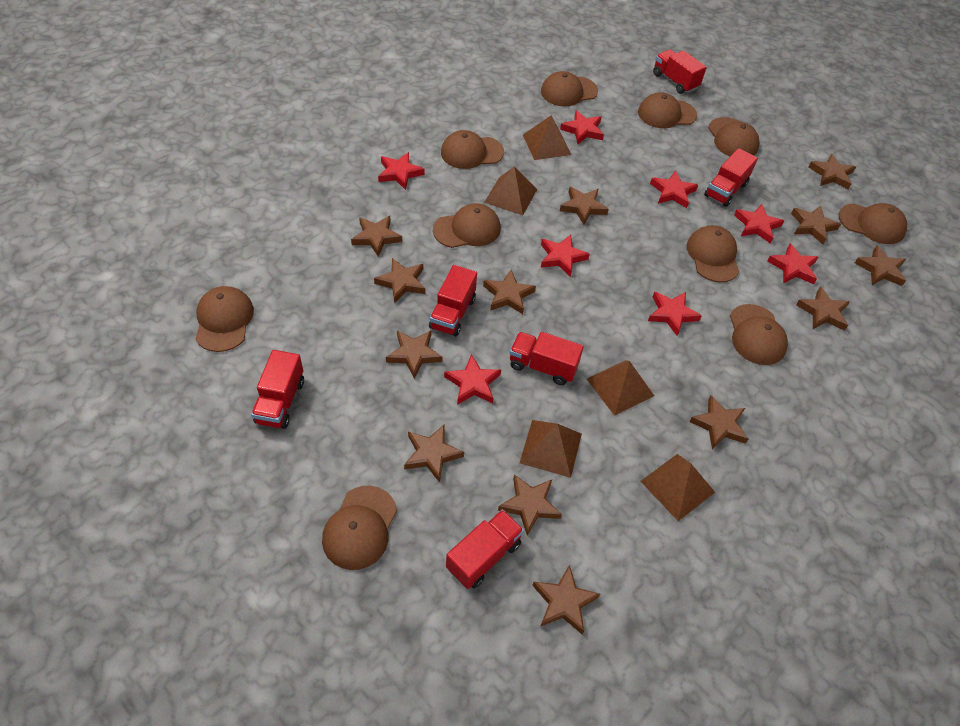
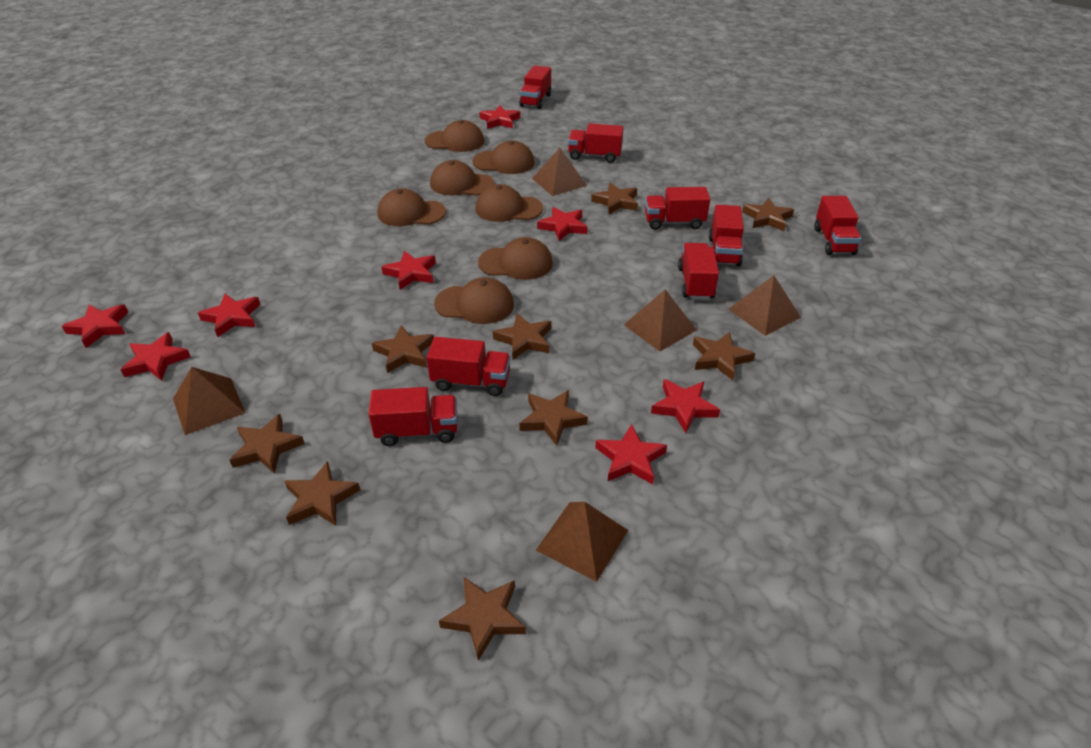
brown cap: 10 -> 7
brown star: 13 -> 9
red truck: 6 -> 8

